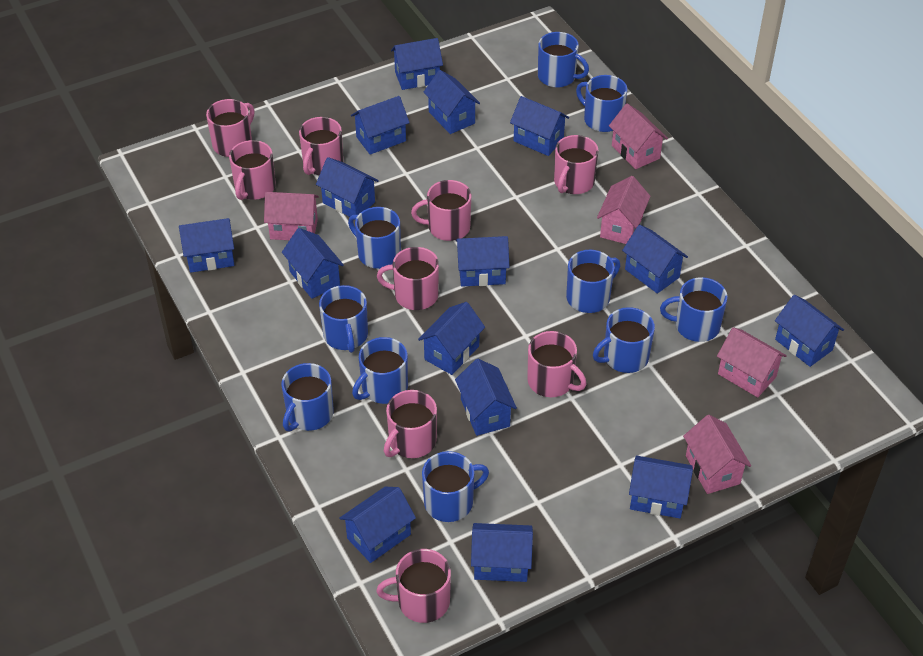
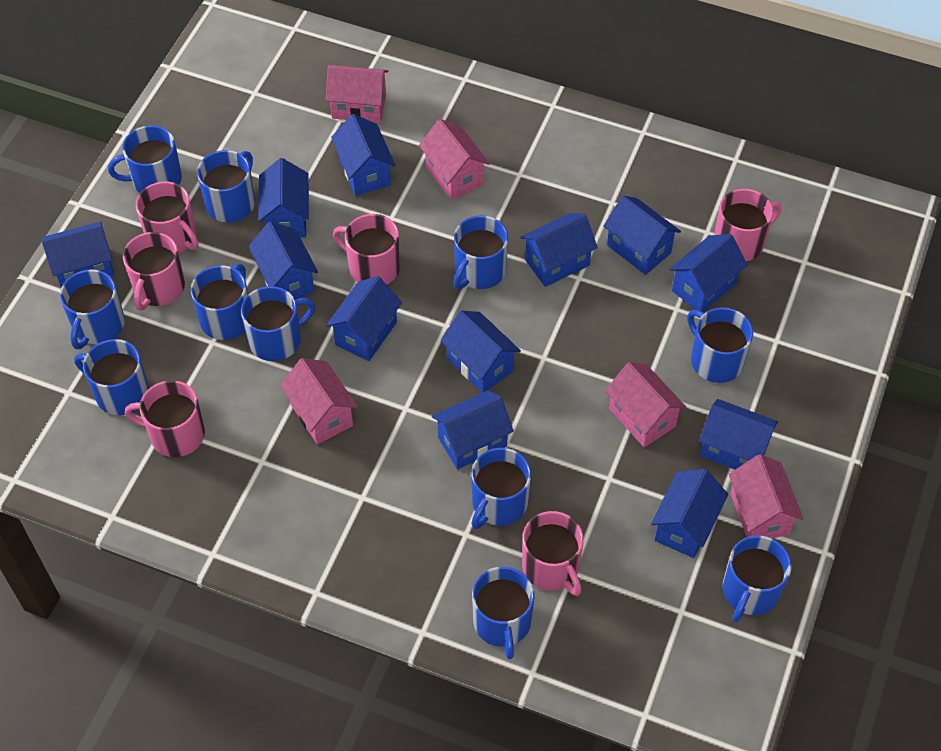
blue house: 15 -> 12
blue mug: 10 -> 11
pink mug: 9 -> 6

